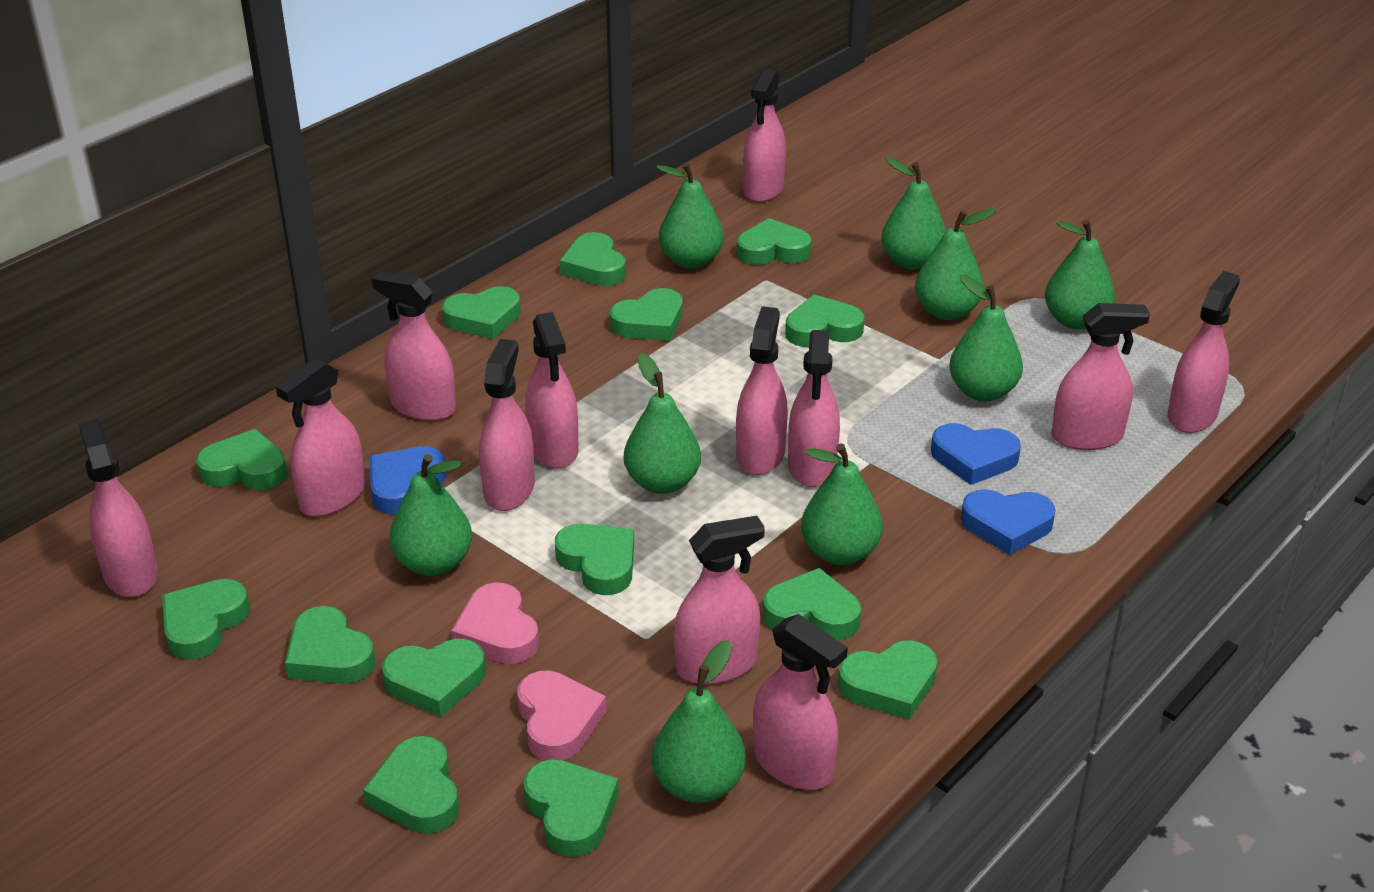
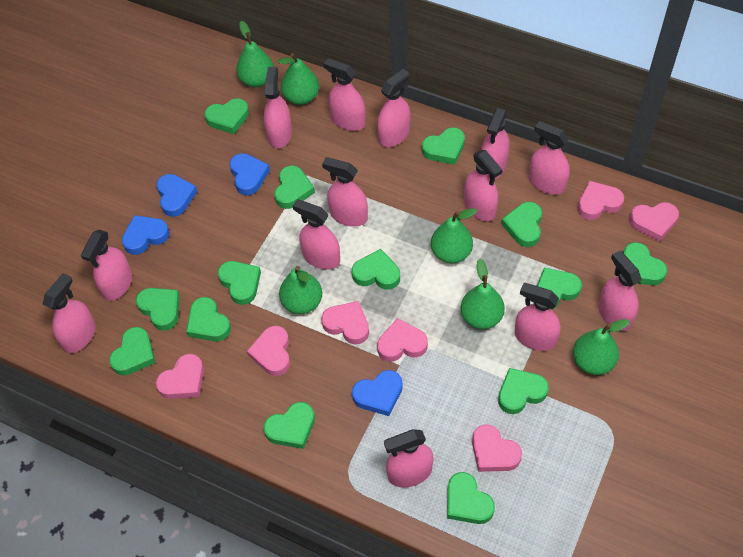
blue heart: 3 -> 4
green pear: 9 -> 6
pink heart: 2 -> 7
pink spray bottle: 12 -> 13

